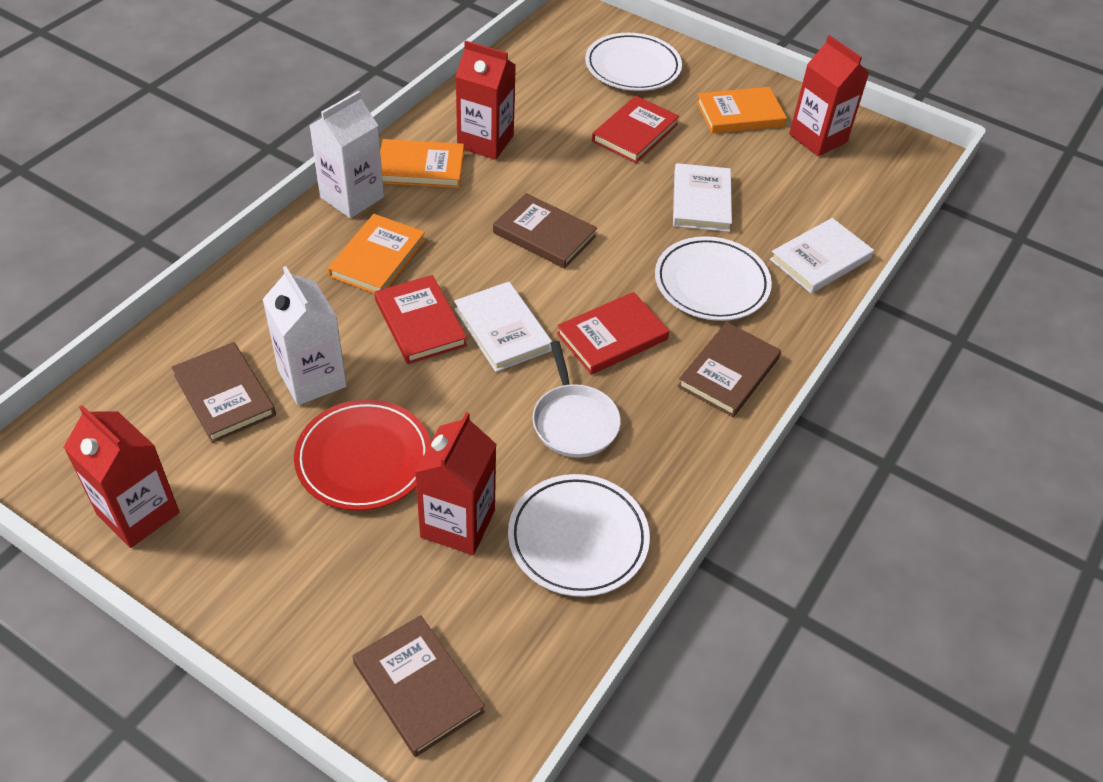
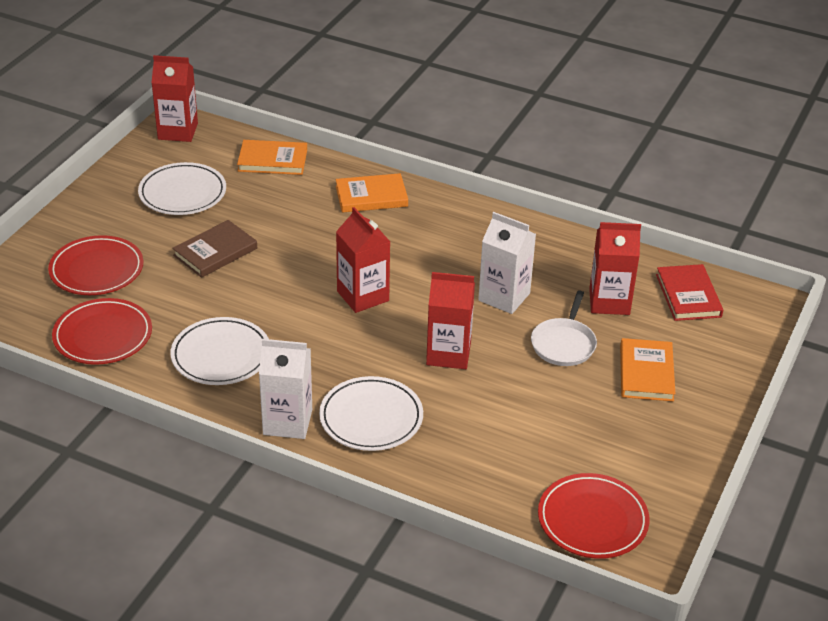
brown book: 4 -> 1
red book: 3 -> 1
red plate: 1 -> 3
white book: 3 -> 0

